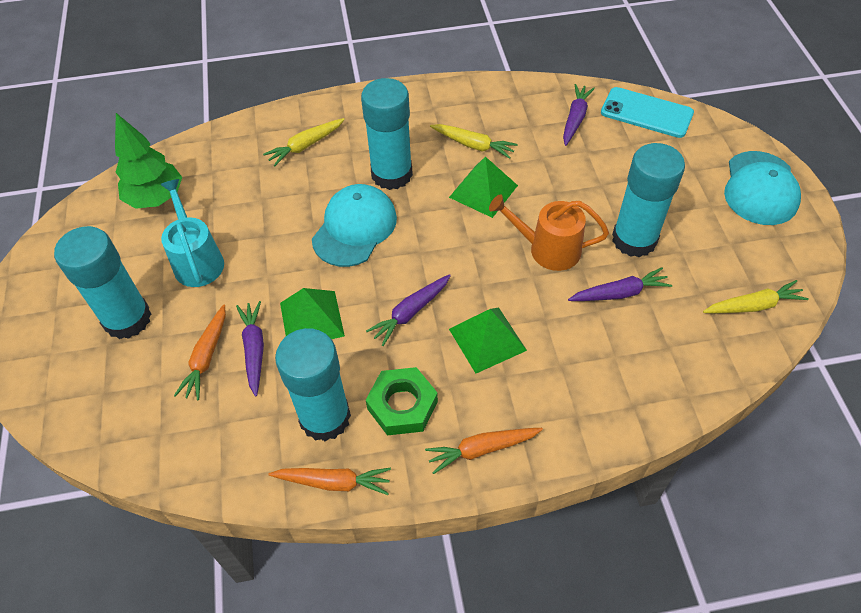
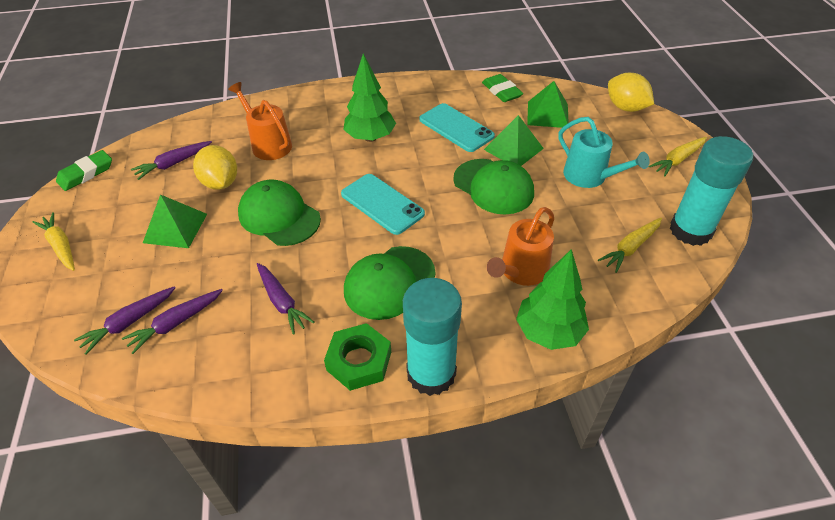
green cap: 0 -> 3
green eraser: 0 -> 2
green tree: 1 -> 2
orange carrot: 3 -> 0
orange watering can: 1 -> 2
turquoise cap: 2 -> 0
turquoise glue stick: 4 -> 2
turquoise phone: 1 -> 2
yellow lemon: 0 -> 2

